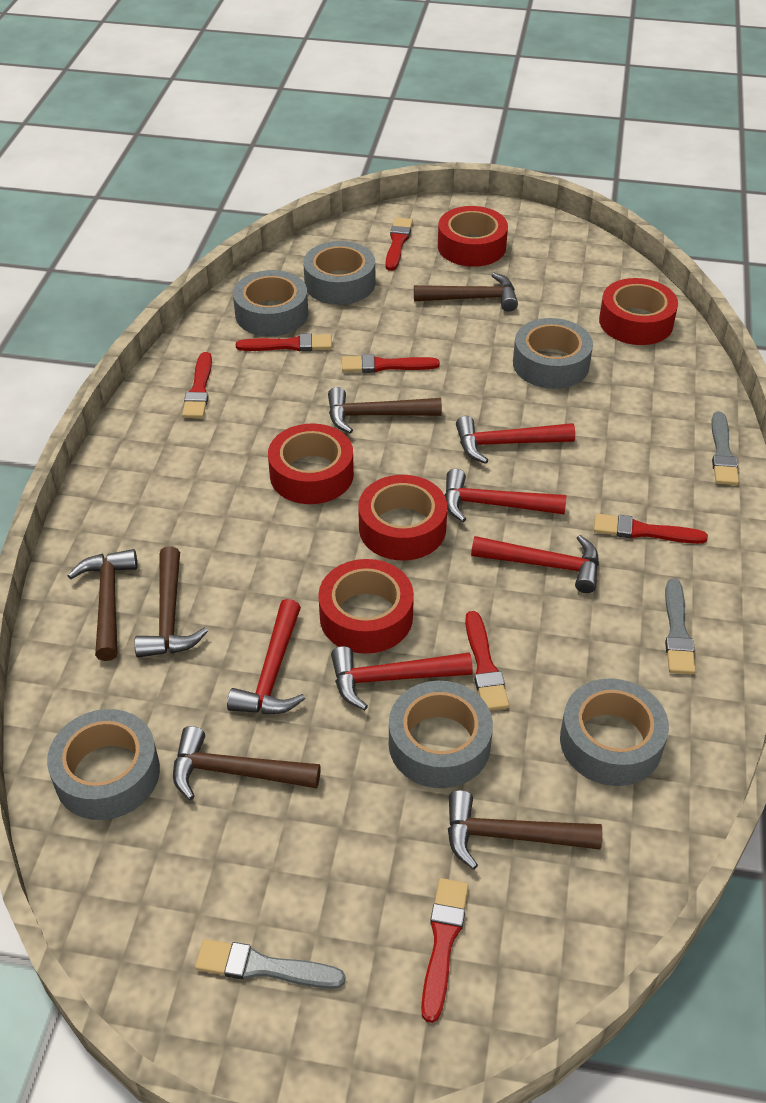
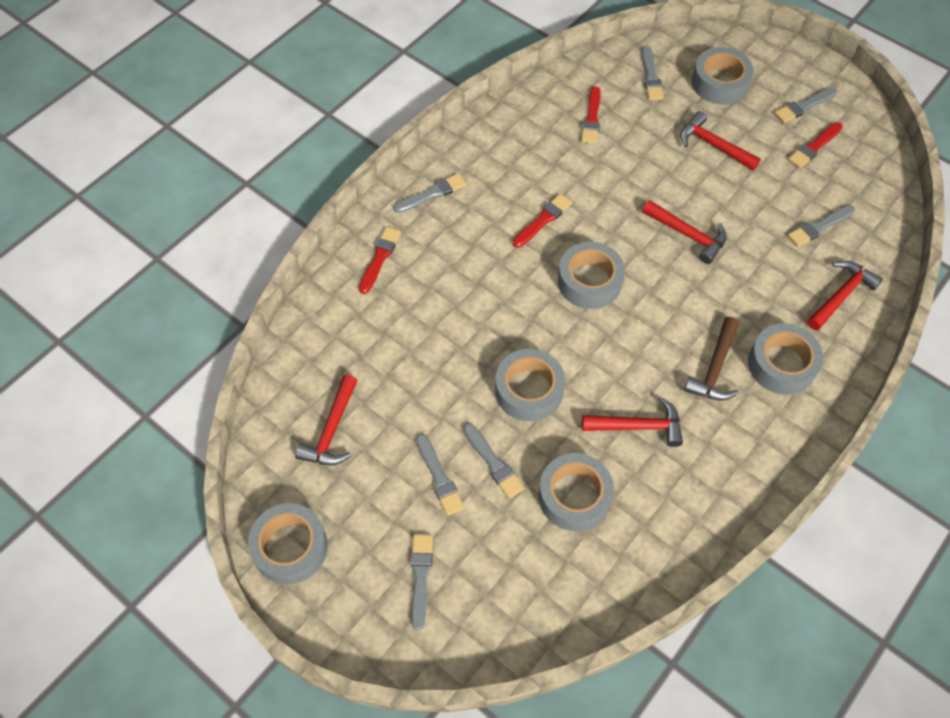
brown hammer: 6 -> 1
grey brush: 3 -> 7
red brush: 7 -> 4
red tape: 5 -> 0

